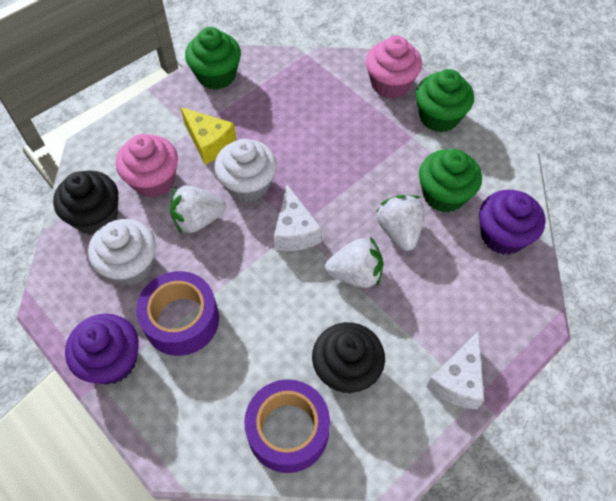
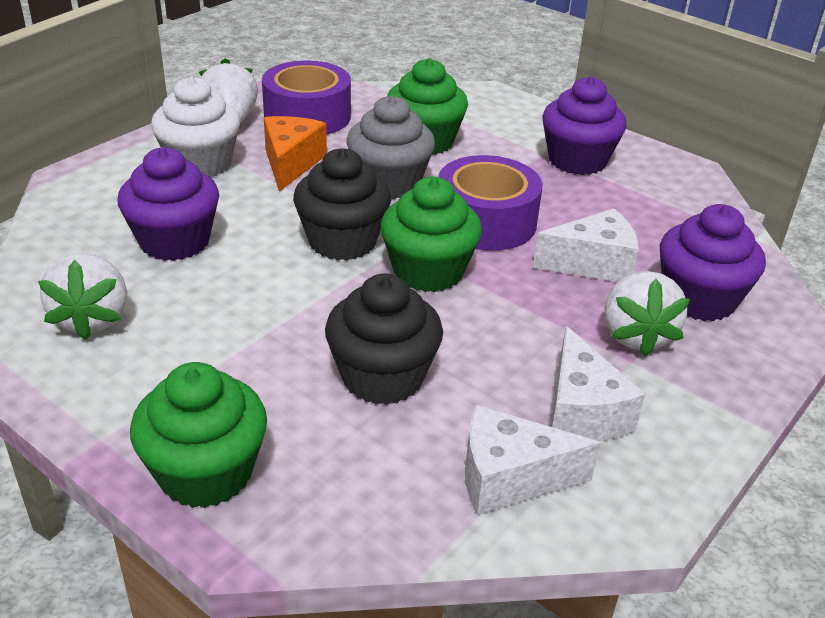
grey cupcake: 0 -> 1
orange cheese: 0 -> 1
pink cupcake: 2 -> 0
purple cupcake: 2 -> 3
white cheese: 2 -> 3
white cupcake: 2 -> 1
yellow cheese: 1 -> 0

